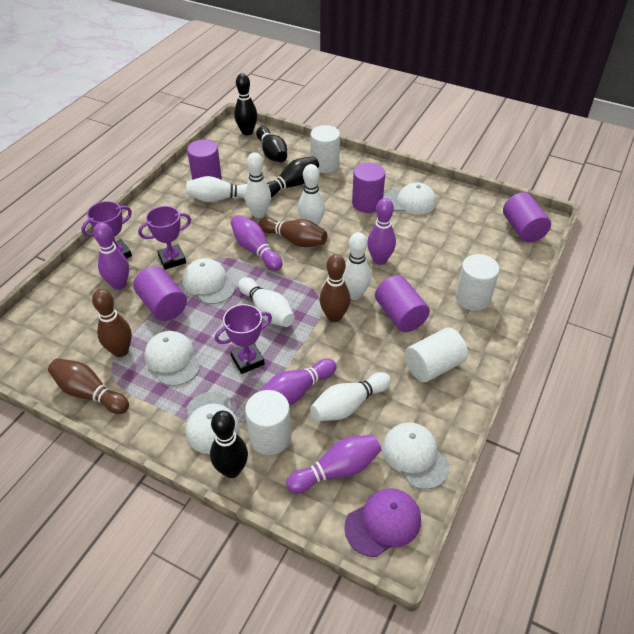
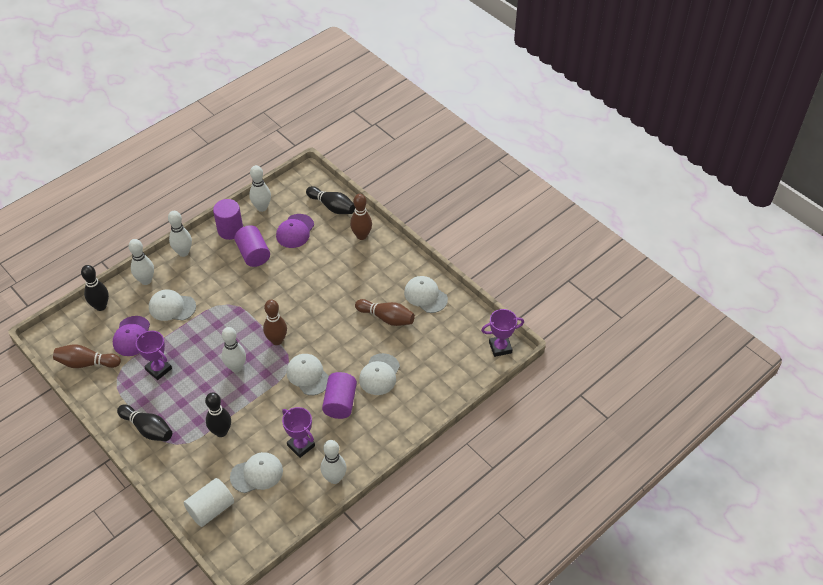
purple bowling pin: 5 -> 0
purple cap: 1 -> 2
purple cylinder: 5 -> 3
white bowling pin: 6 -> 5
white cylinder: 4 -> 1

